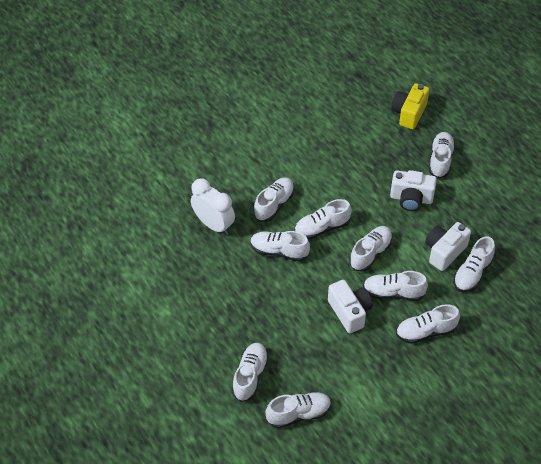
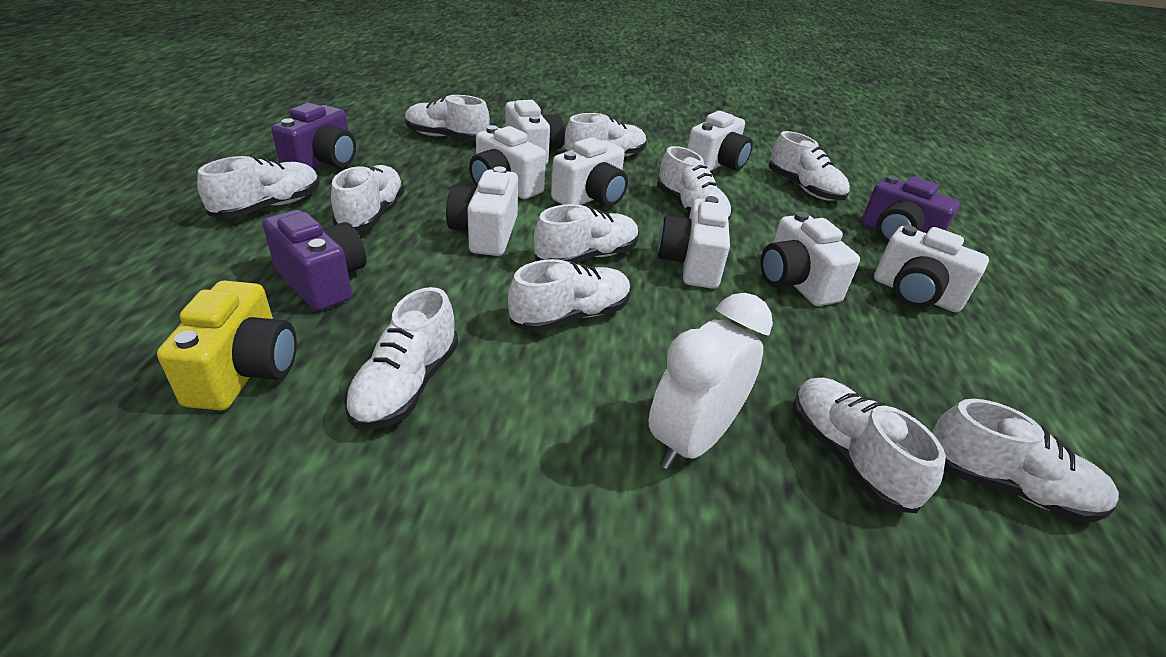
purple camera: 0 -> 3
white camera: 3 -> 8
white shoe: 10 -> 11

